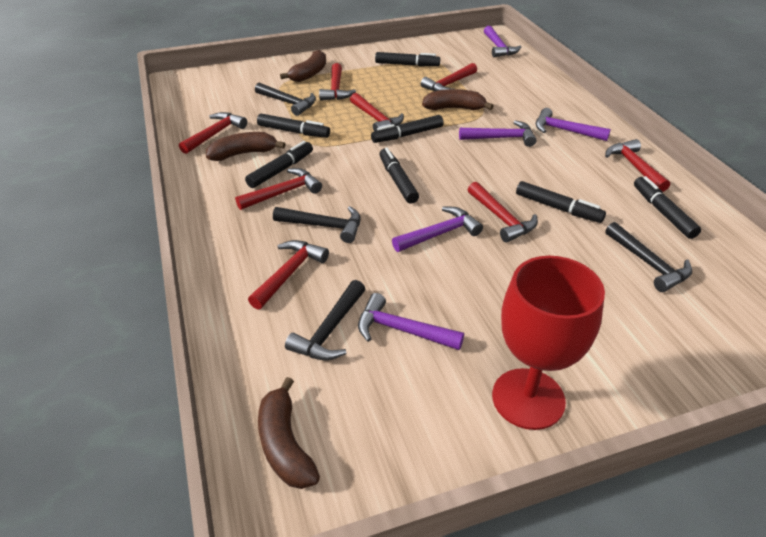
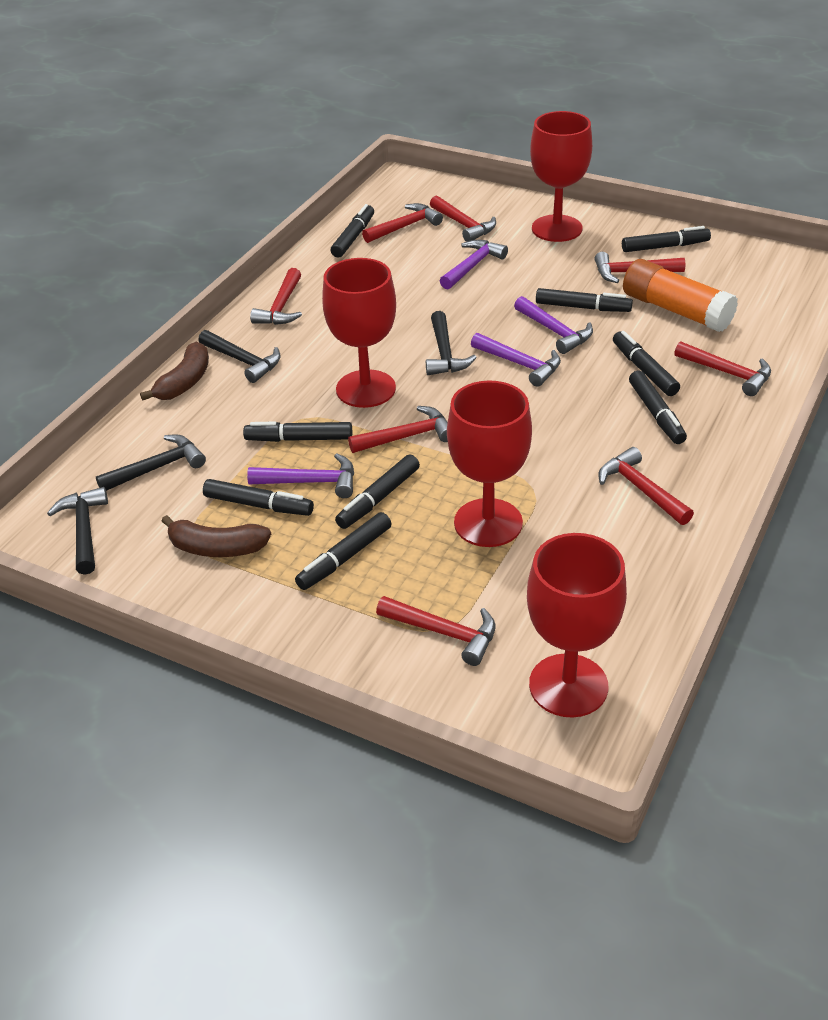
black marker: 7 -> 9
brown banana: 4 -> 2
orange glue stick: 0 -> 1
purple hammer: 5 -> 4
red goblet: 1 -> 4

